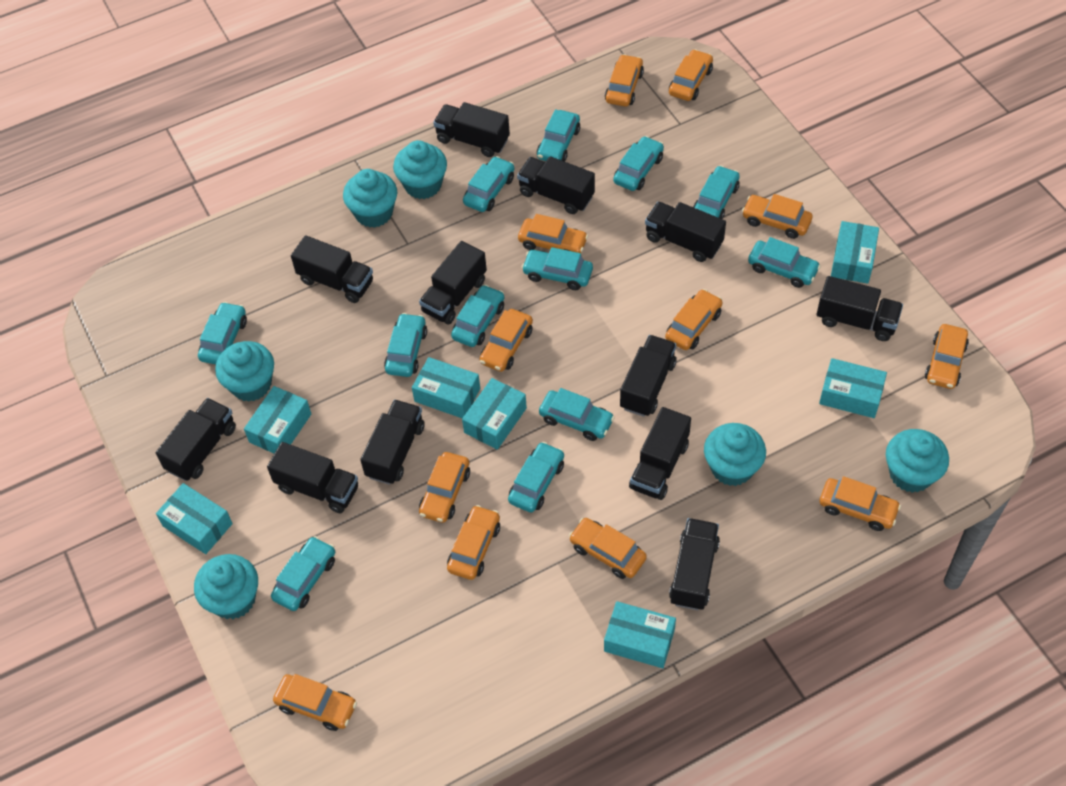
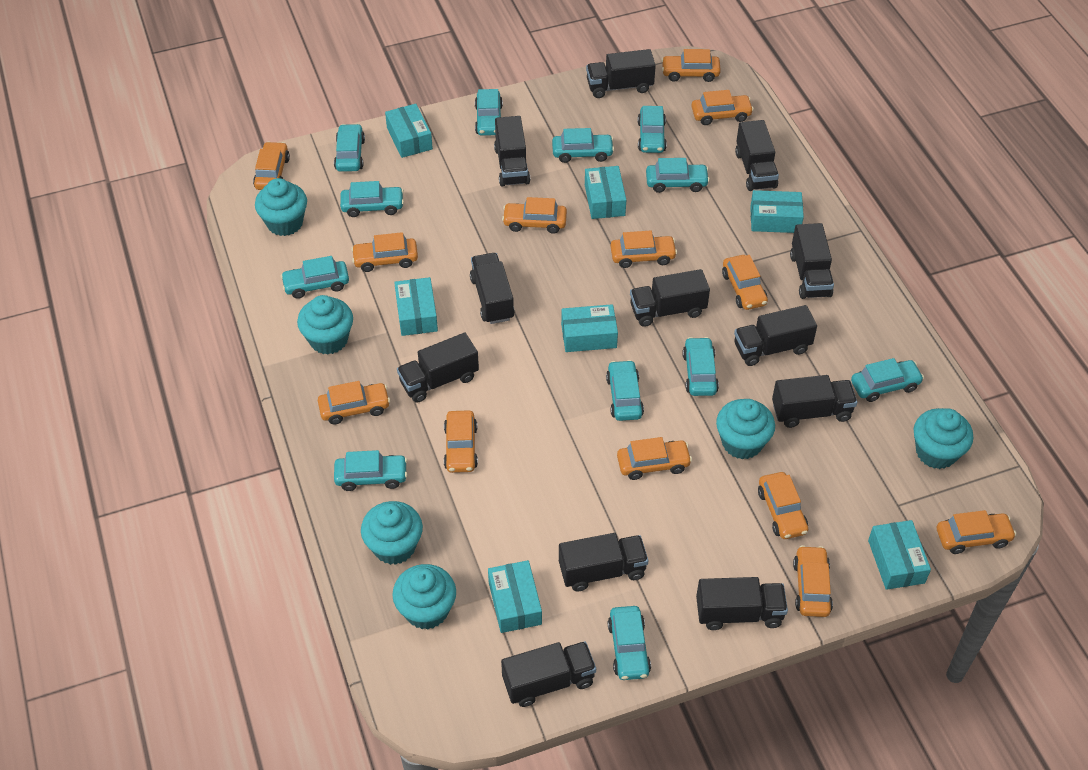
orange car: 12 -> 13

